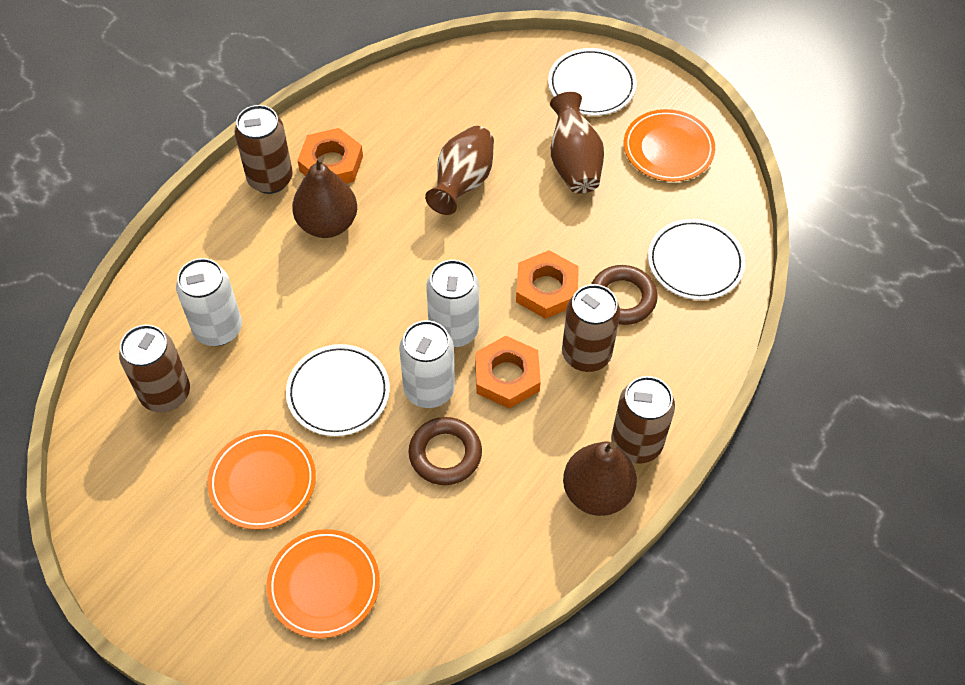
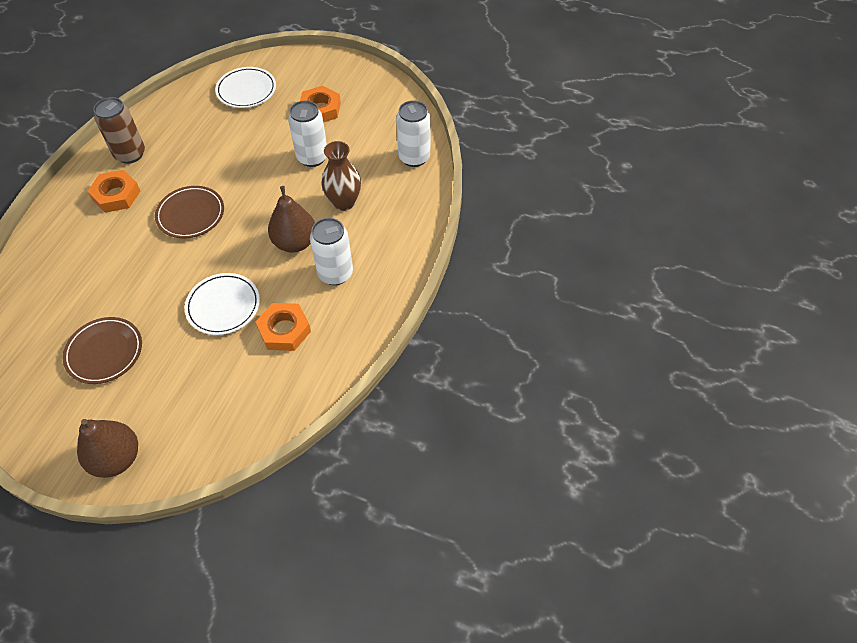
brown can: 4 -> 1
brown plate: 0 -> 2
brown ring: 2 -> 0
brown vase: 2 -> 1
orange plate: 3 -> 0
white plate: 3 -> 2

